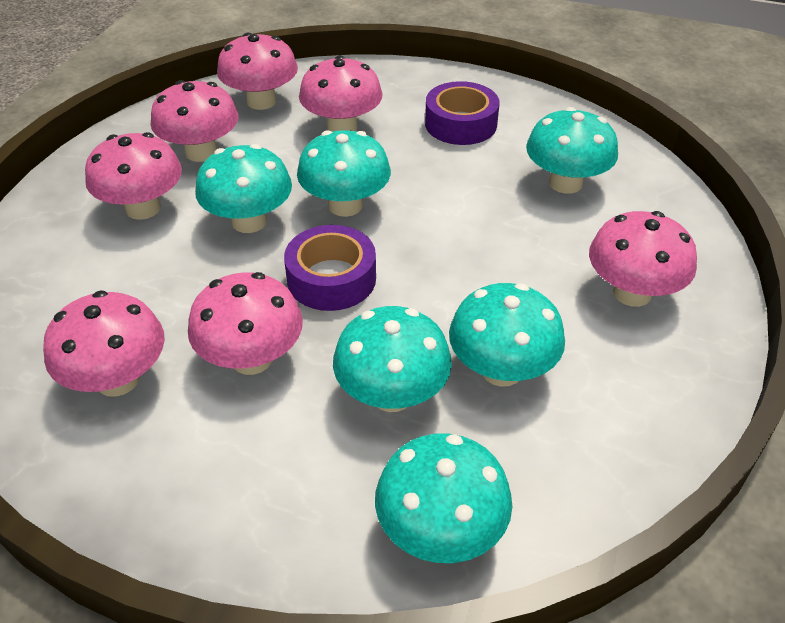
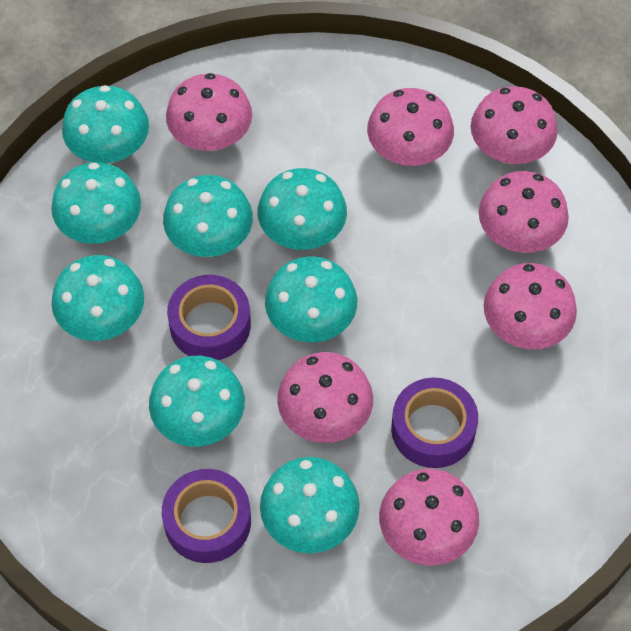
purple tape: 2 -> 3
turquoise mushroom: 6 -> 8

